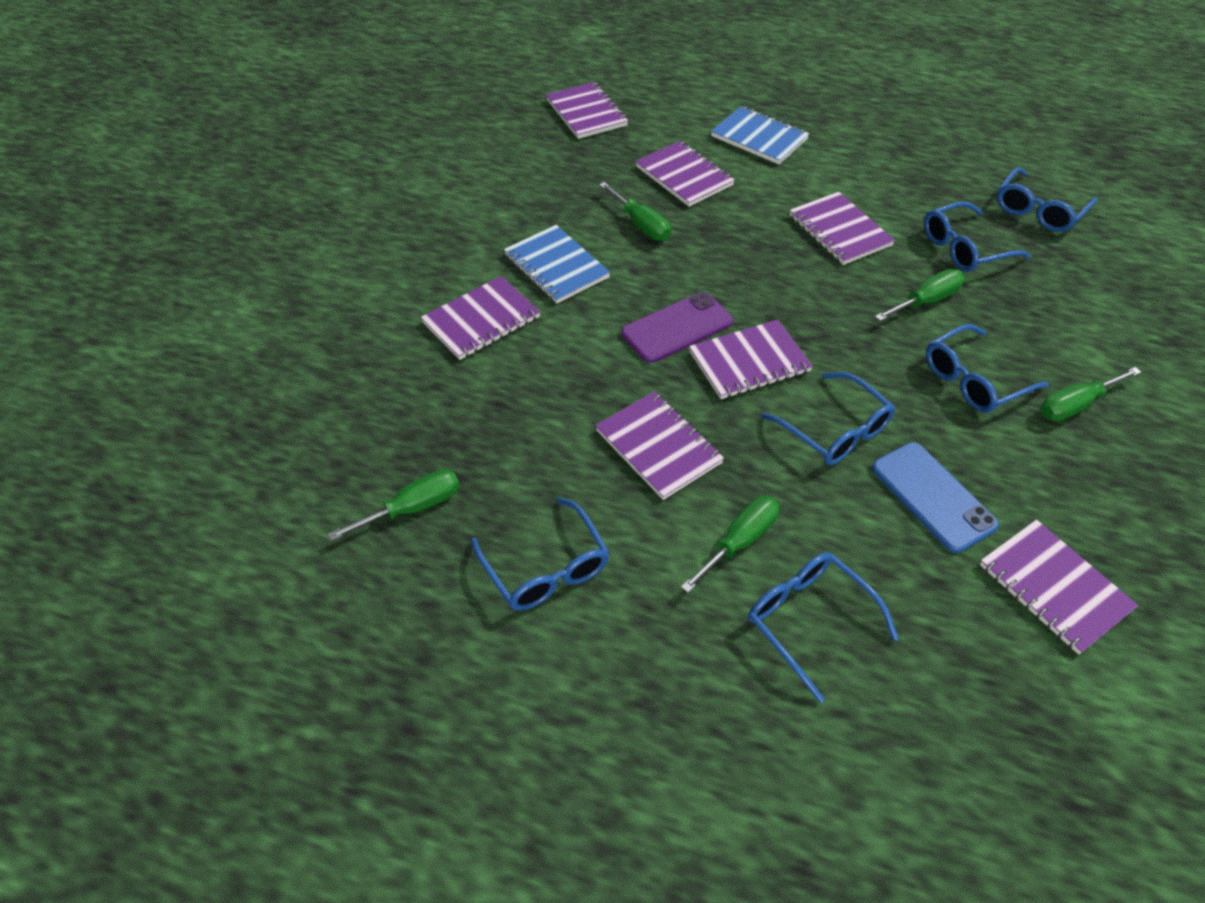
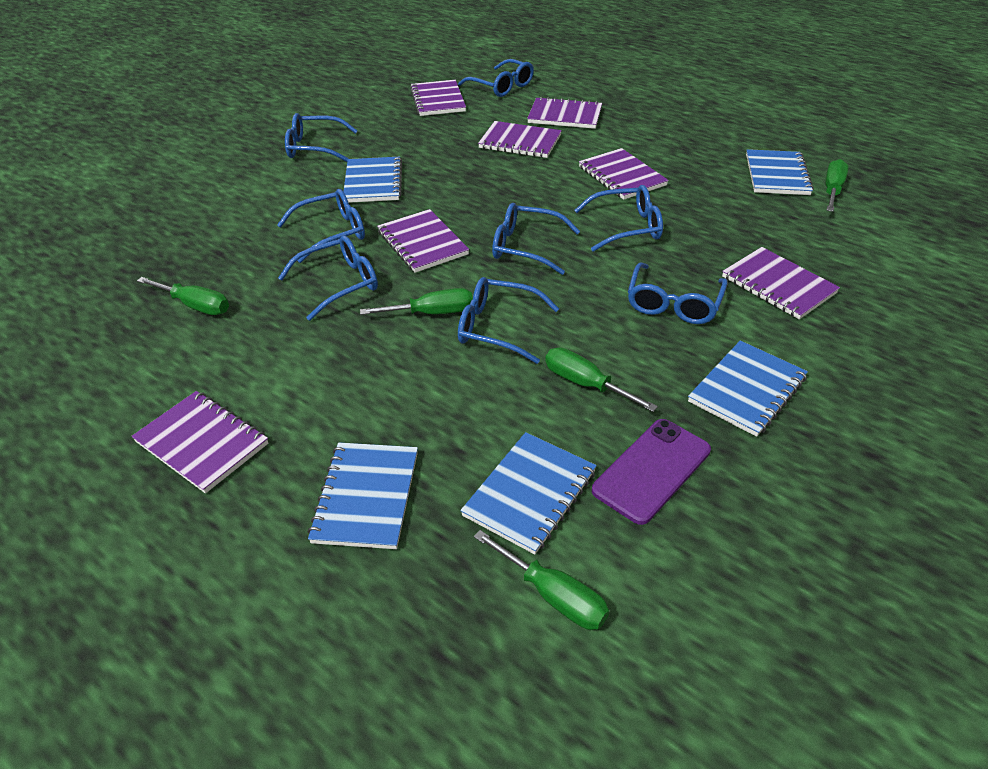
blue glasses: 6 -> 8
blue notebook: 2 -> 5
blue phone: 1 -> 0

